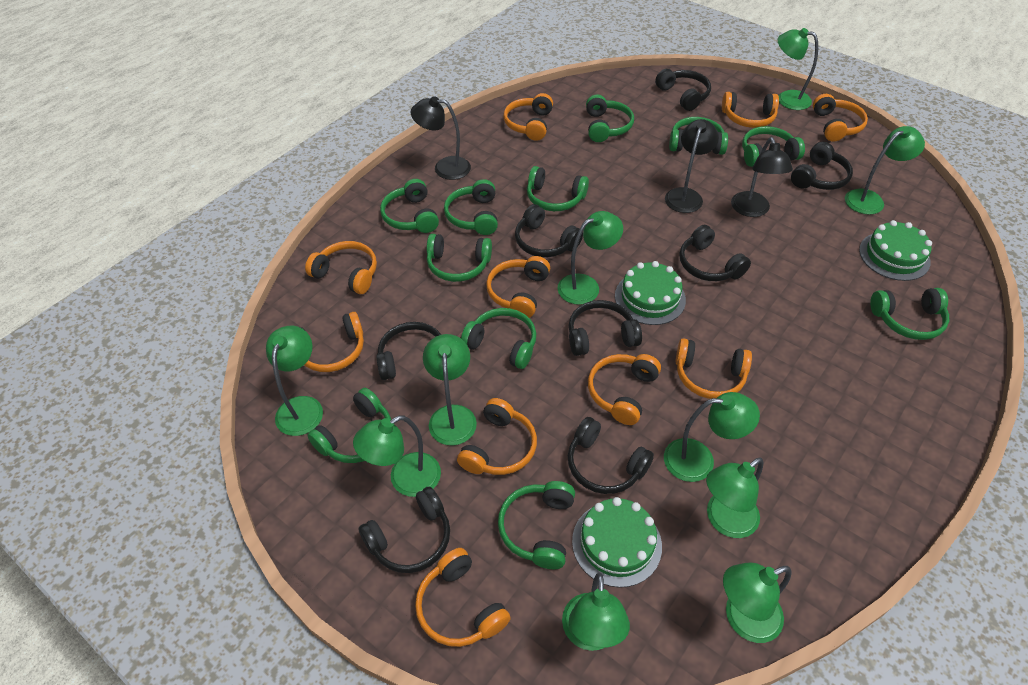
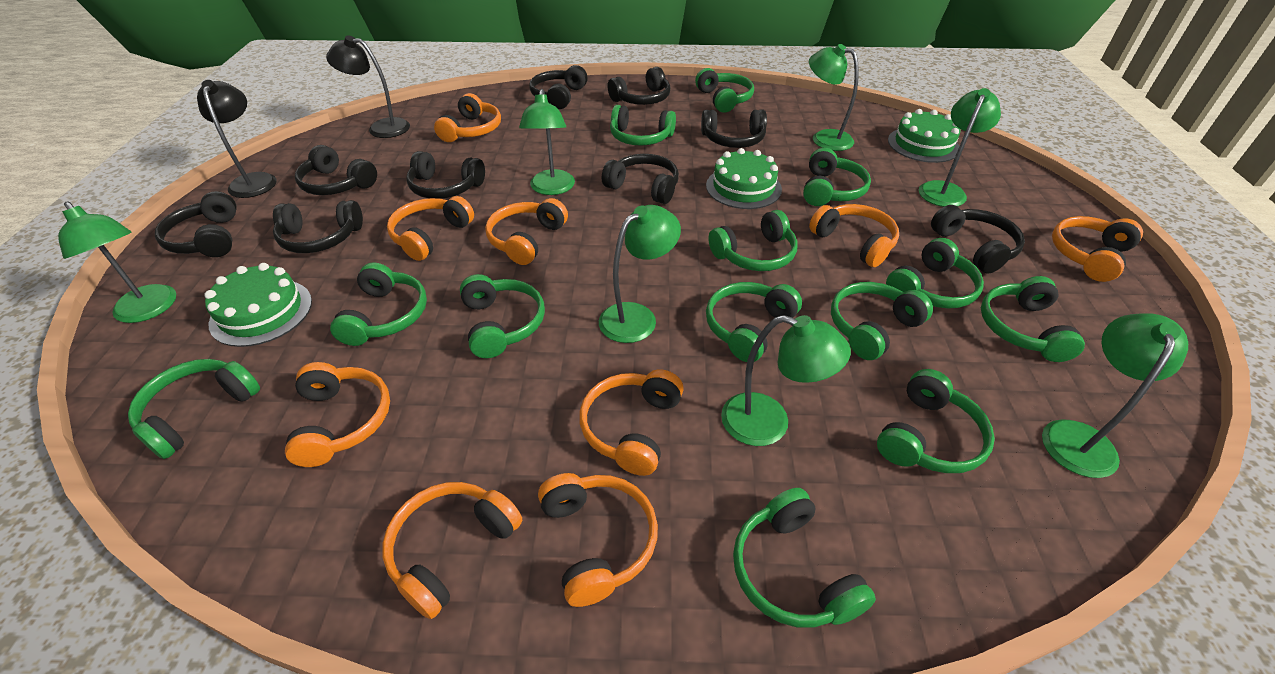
black headphones: 8 -> 9
black lamp: 3 -> 2
green headphones: 11 -> 13
green lamp: 10 -> 7
orange headphones: 10 -> 9

